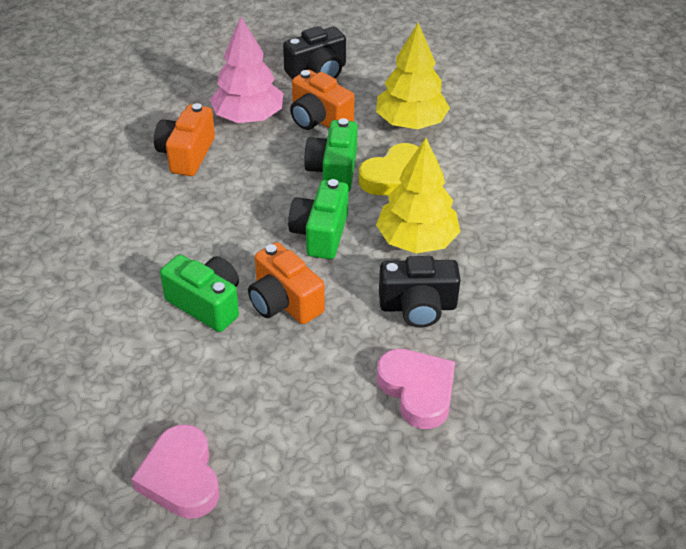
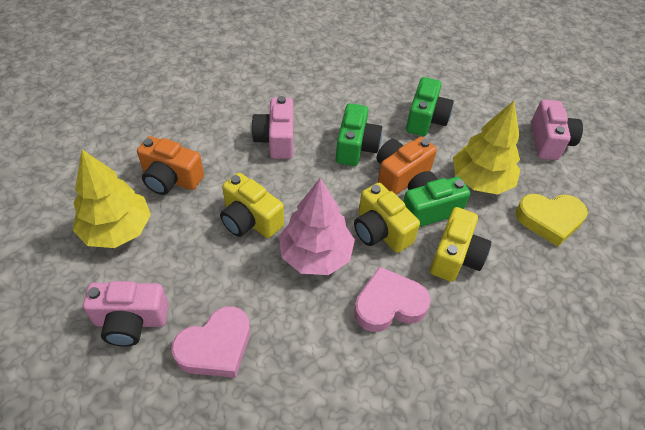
black camera: 2 -> 0
orange camera: 3 -> 2
pink camera: 0 -> 3
yellow camera: 0 -> 3

